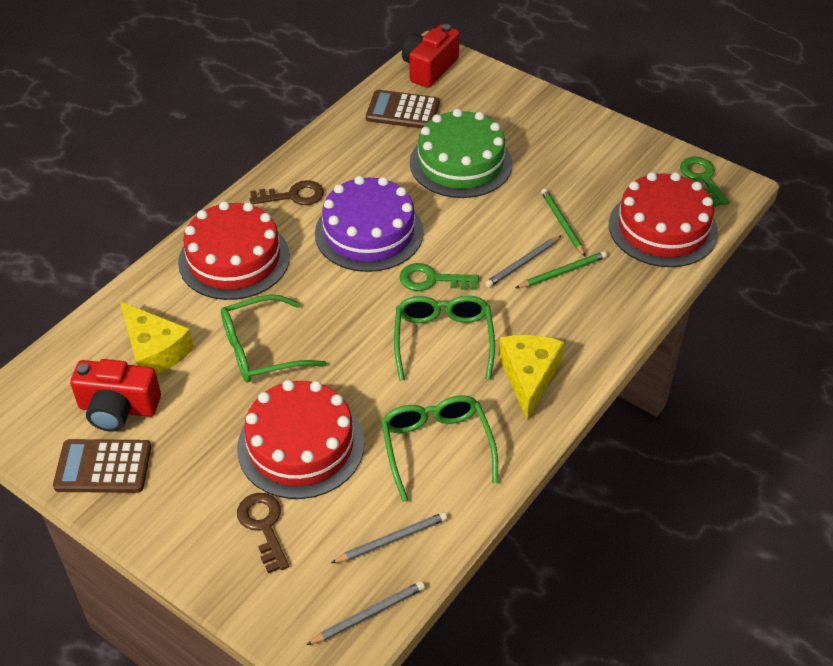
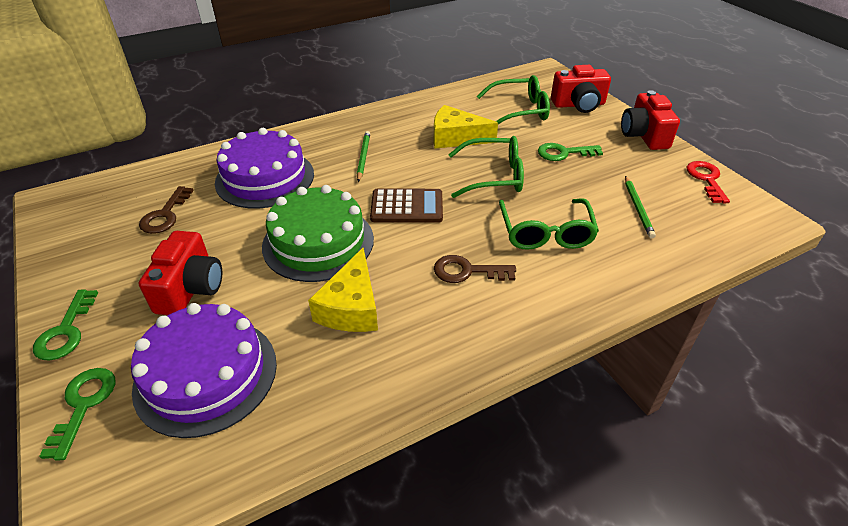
brown calculator: 2 -> 1
green key: 2 -> 3
grey pencil: 3 -> 0
purple cake: 1 -> 2
red cake: 3 -> 0
red camera: 2 -> 3
red key: 0 -> 1

